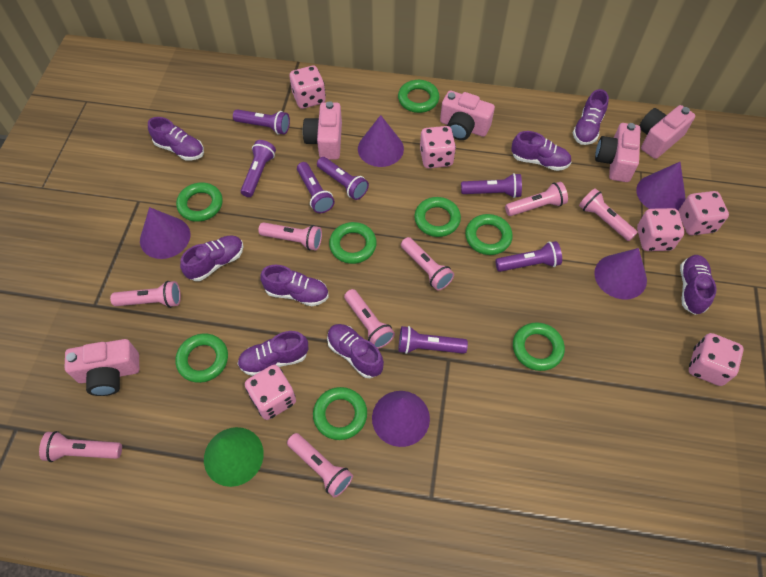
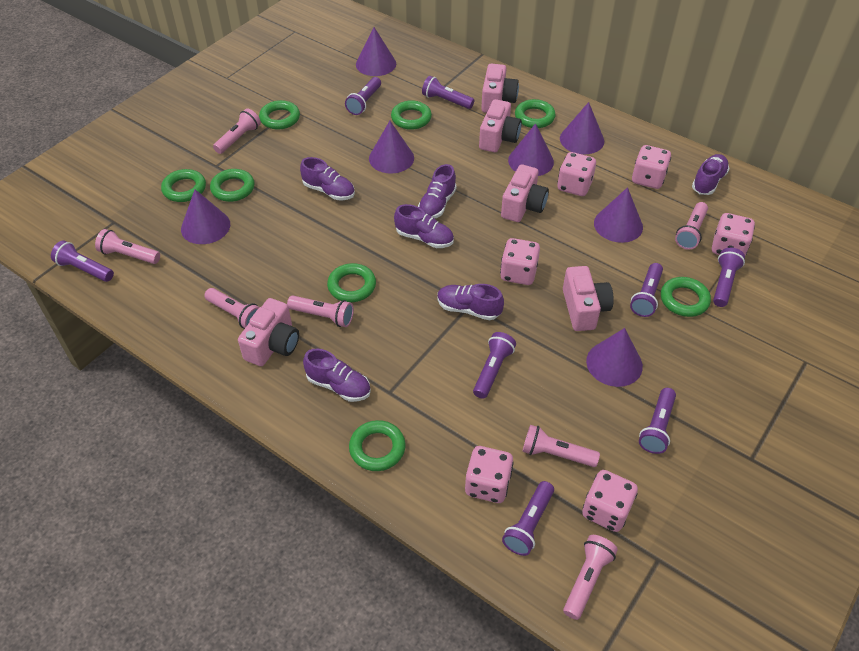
green cone: 1 -> 0
pink flashlight: 8 -> 7
purple cone: 5 -> 7
purple flashlight: 7 -> 8
purple shoe: 8 -> 6

